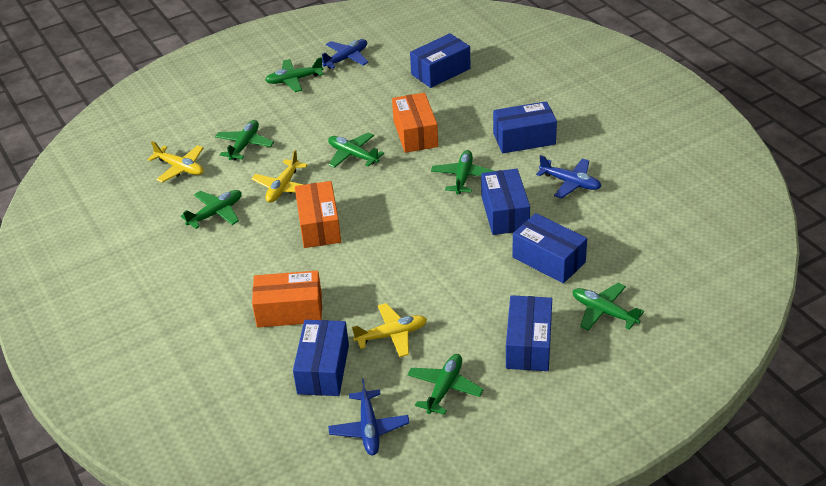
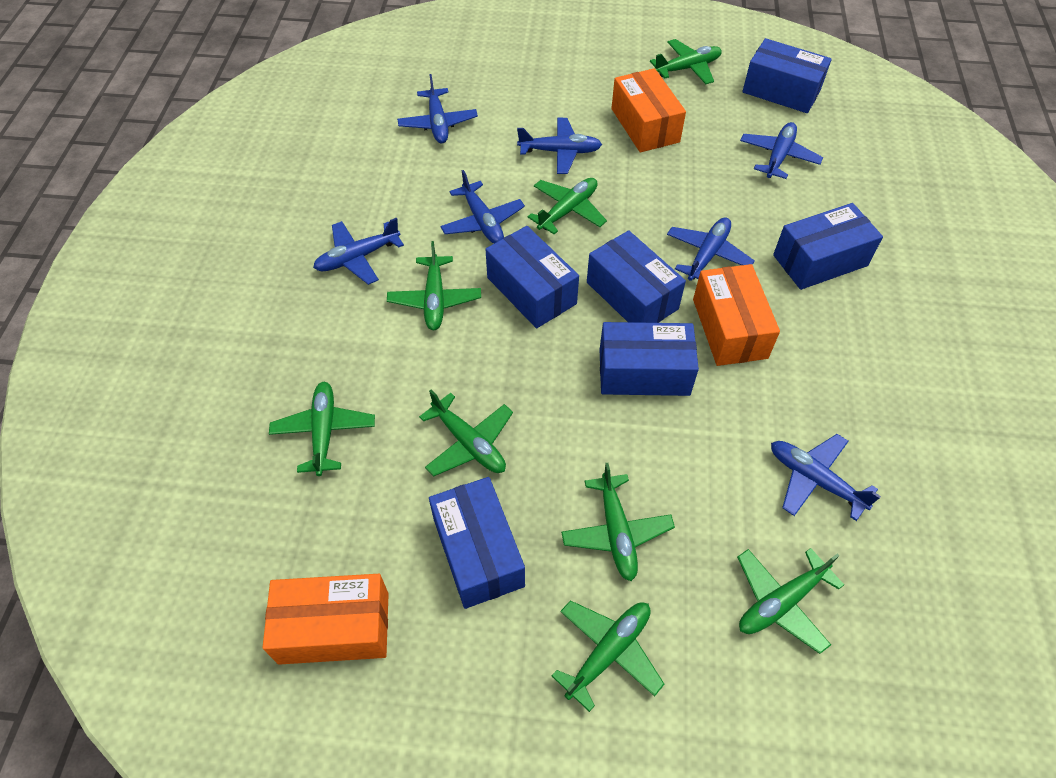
blue plane: 3 -> 7
green plane: 7 -> 8
yellow plane: 3 -> 0

